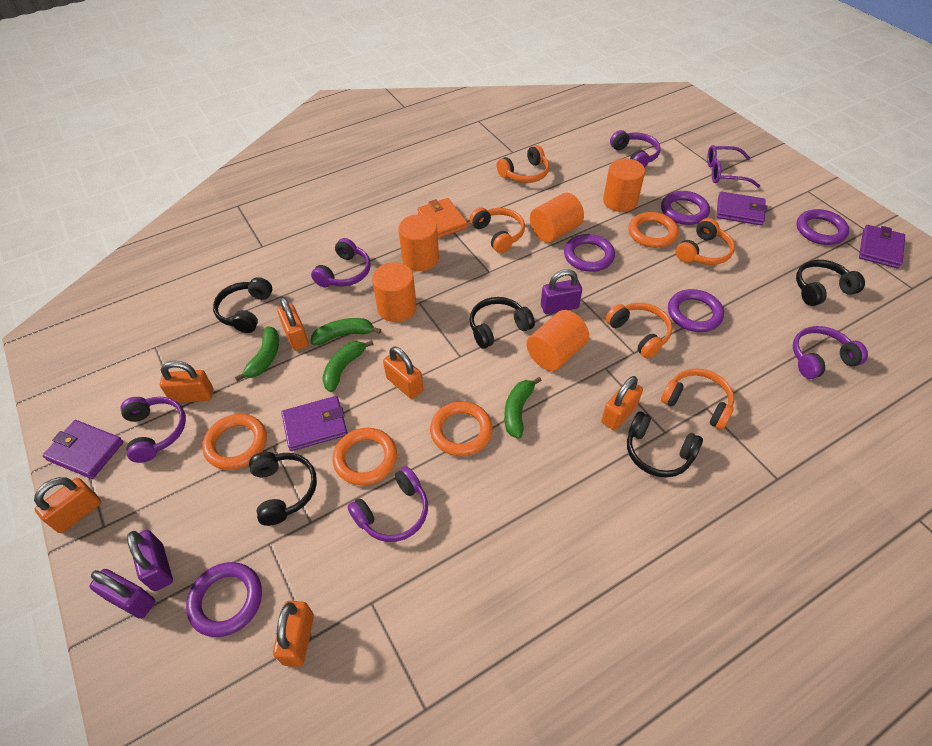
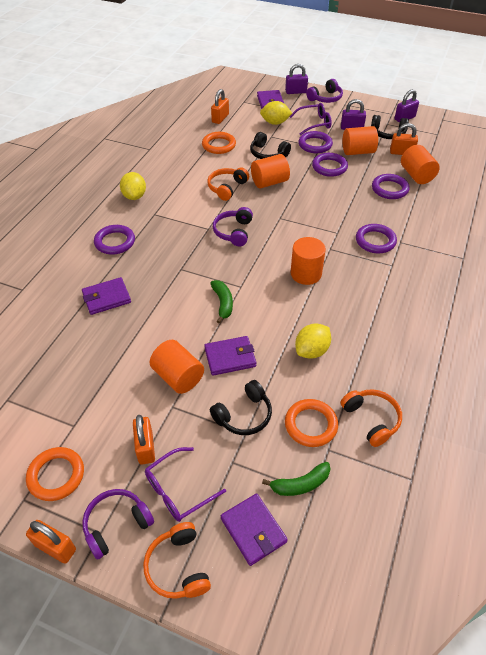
black headphones: 5 -> 3
green banana: 4 -> 2
orange headphones: 5 -> 3
orange padlock: 6 -> 4
orange ring: 4 -> 3
orange wallet: 1 -> 0
purple glasses: 1 -> 2
purple headphones: 5 -> 3
yellow lemon: 0 -> 3

